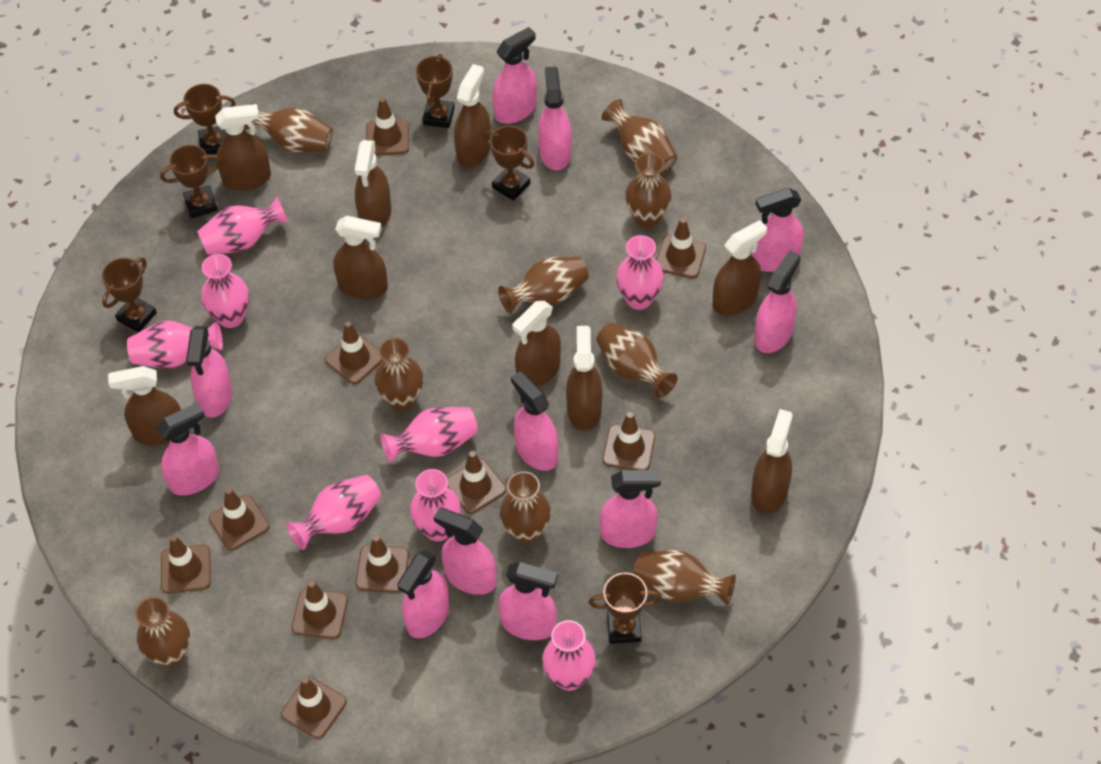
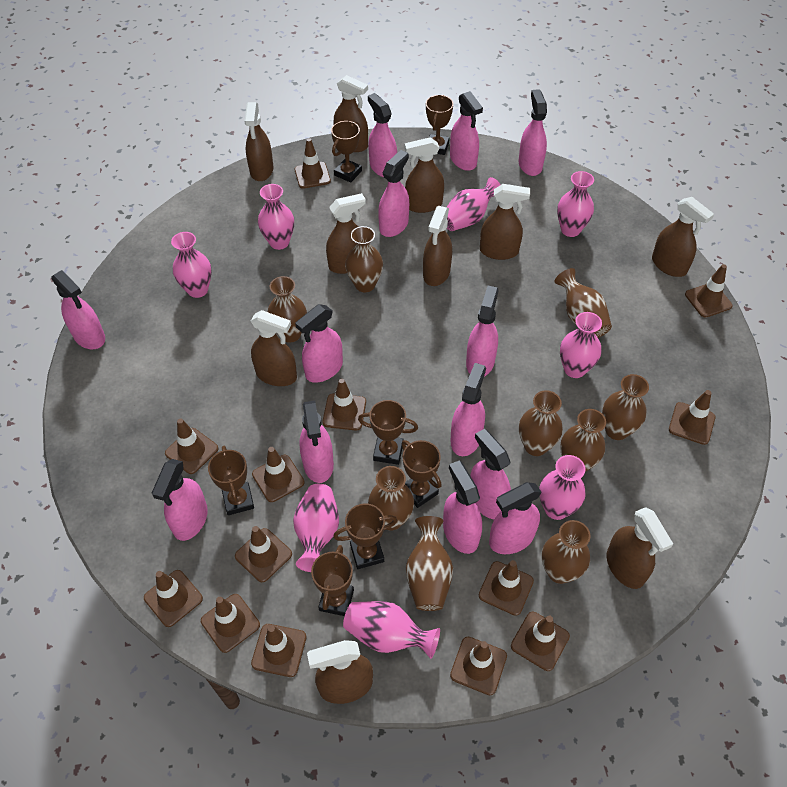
brown spray bottle: 9 -> 10
brown traffic cone: 10 -> 13
brown trophy: 6 -> 7
pink spray bottle: 11 -> 13

